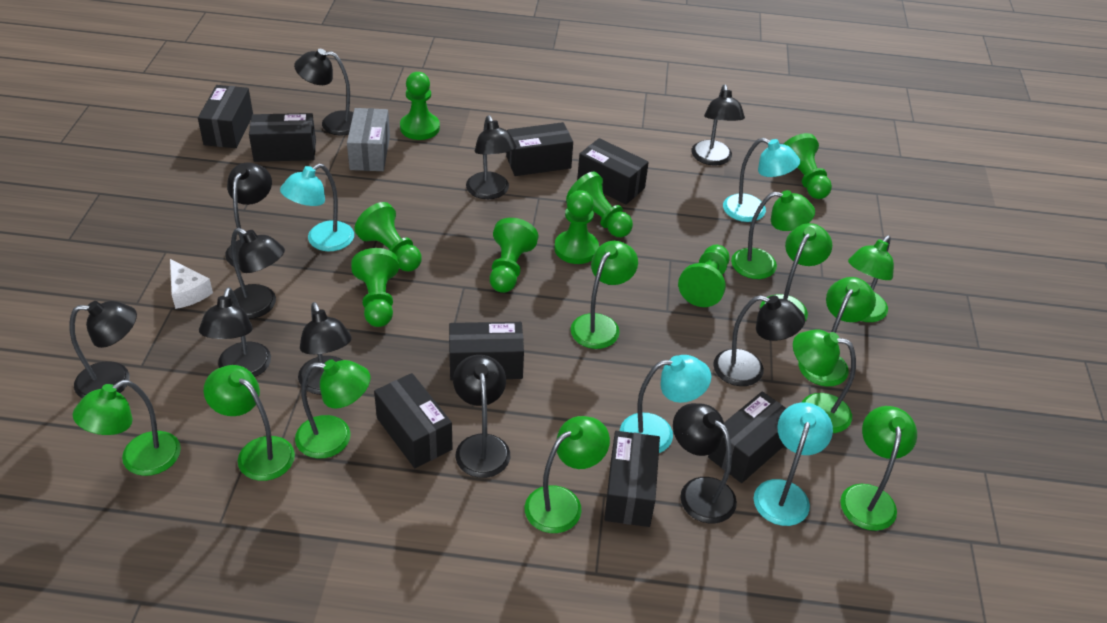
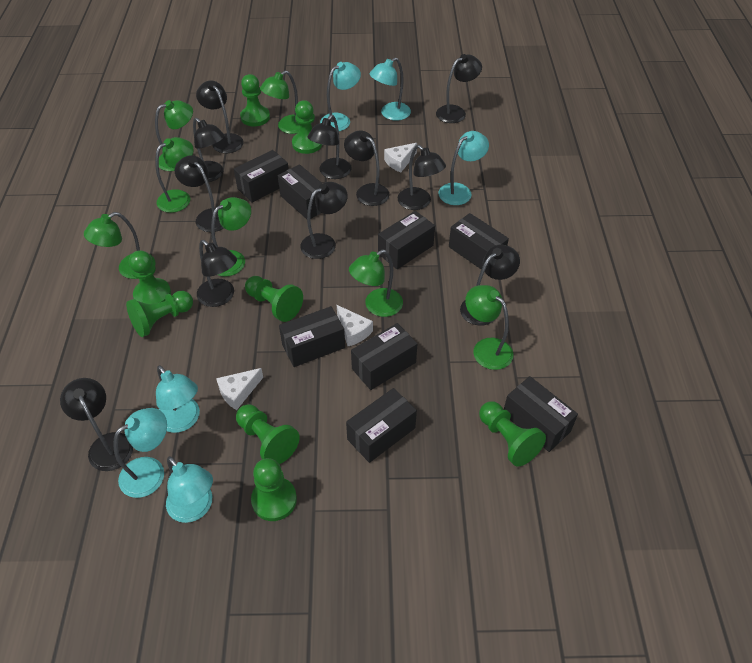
green lamp: 11 -> 7
grey box: 1 -> 0
turquoise lamp: 4 -> 6
white cheese: 1 -> 3

